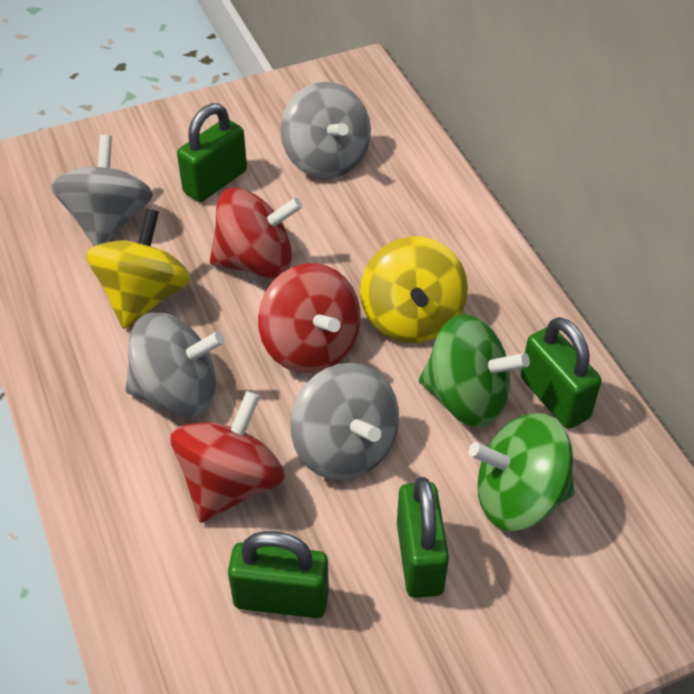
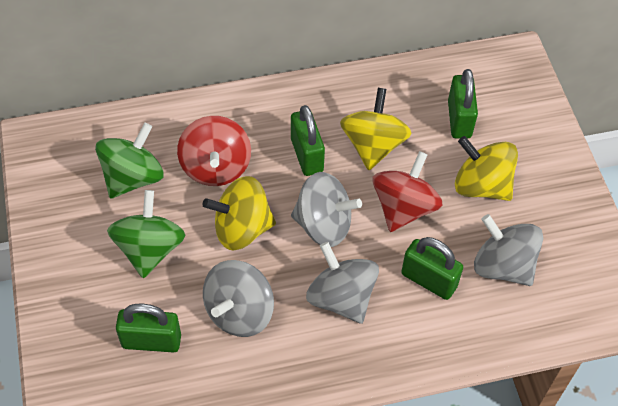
red spinning top: 3 -> 2
yellow spinning top: 2 -> 3

